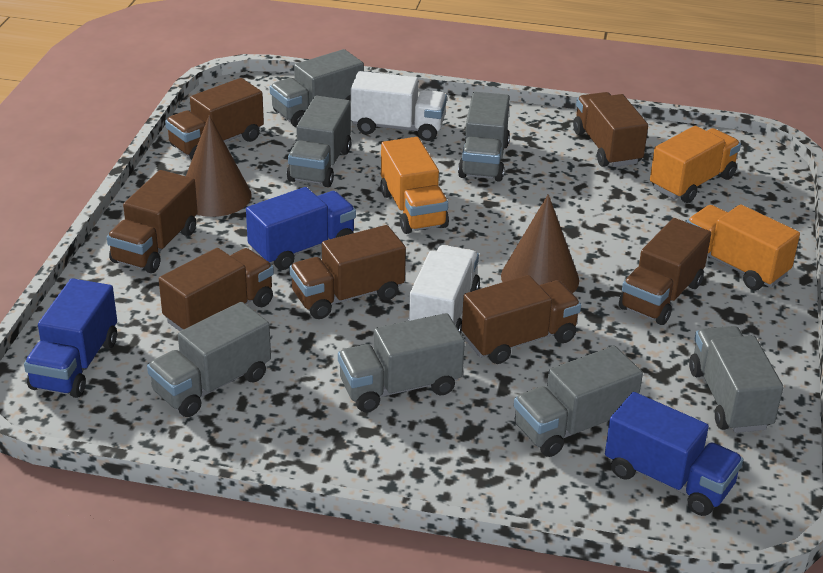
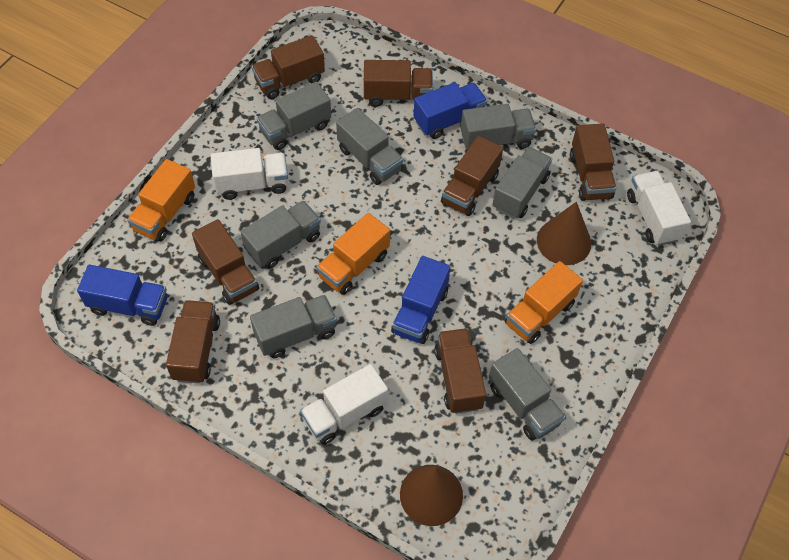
white truck: 2 -> 3

